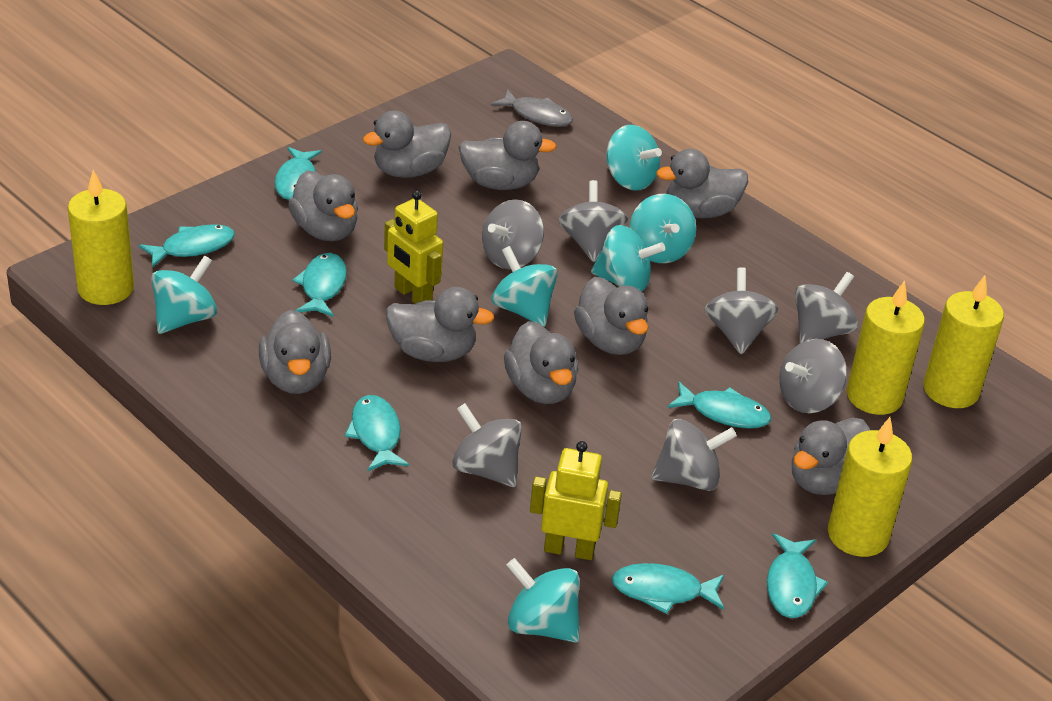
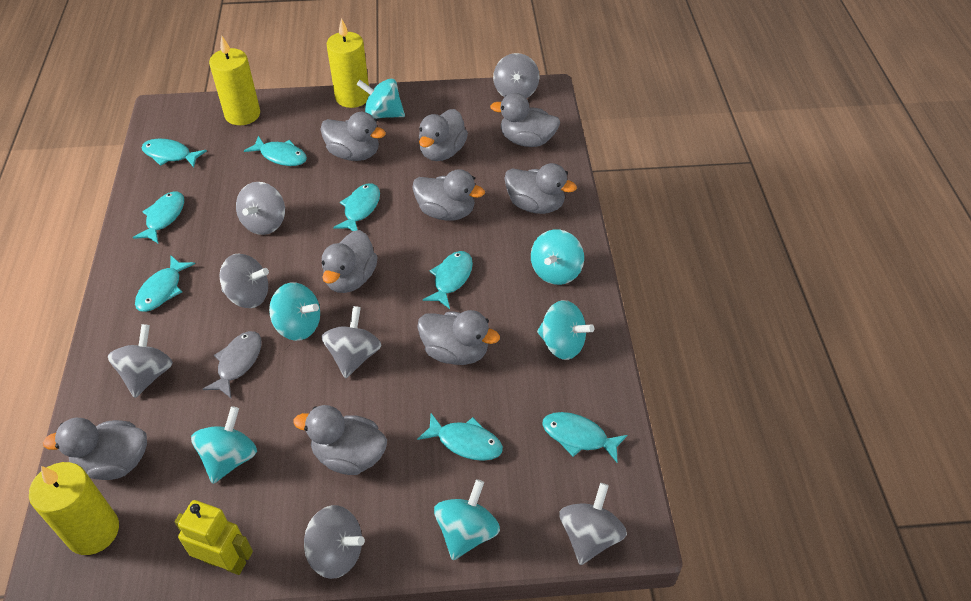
turquoise fish: 7 -> 8
yellow candle: 4 -> 3
yellow robot: 2 -> 1

